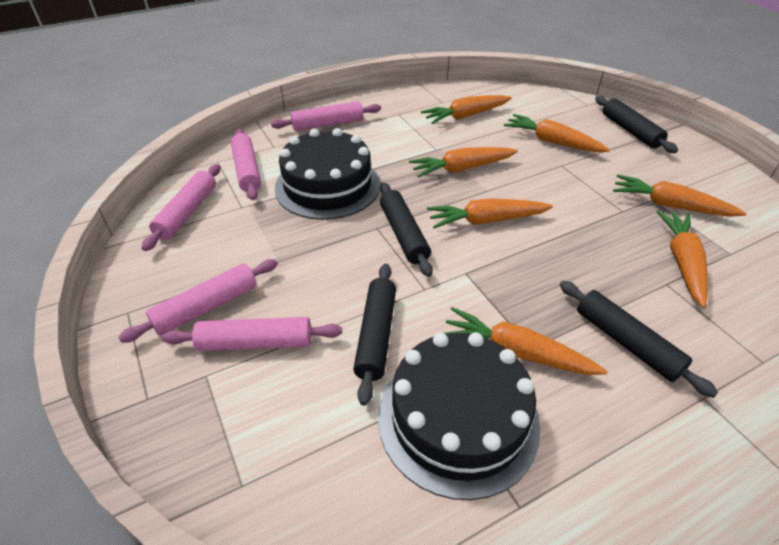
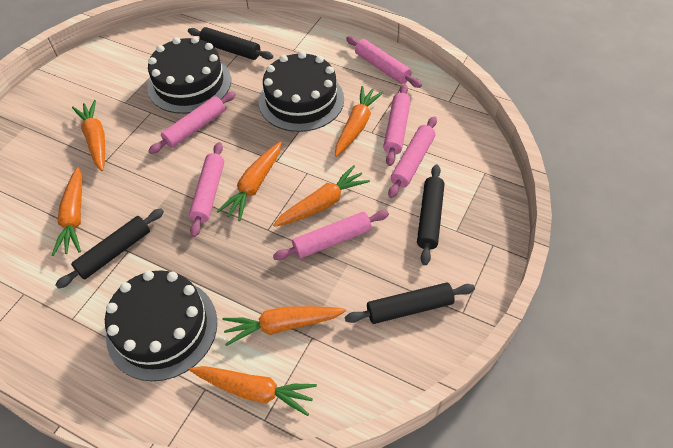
black cake: 2 -> 3
pink rolling pin: 5 -> 6

